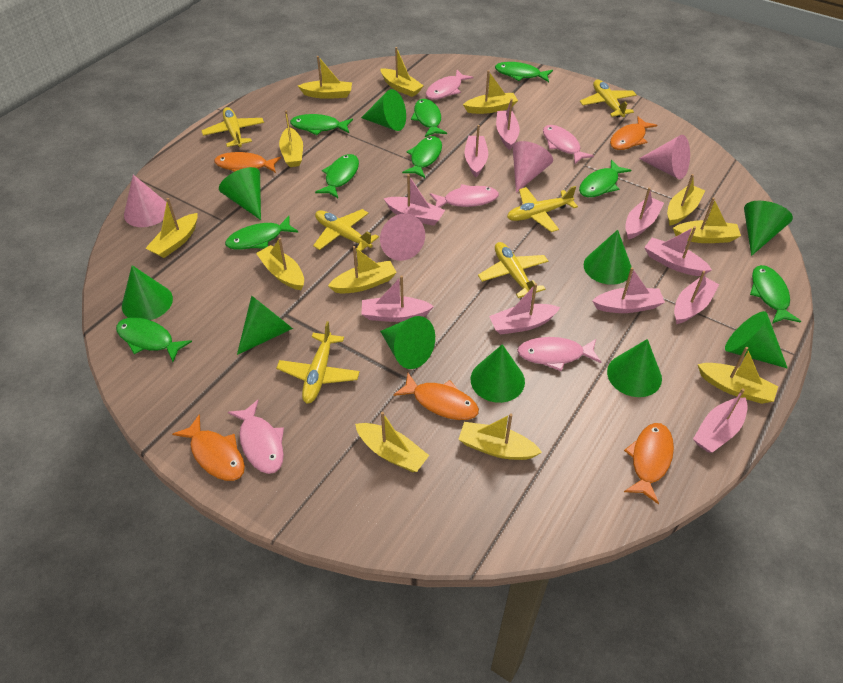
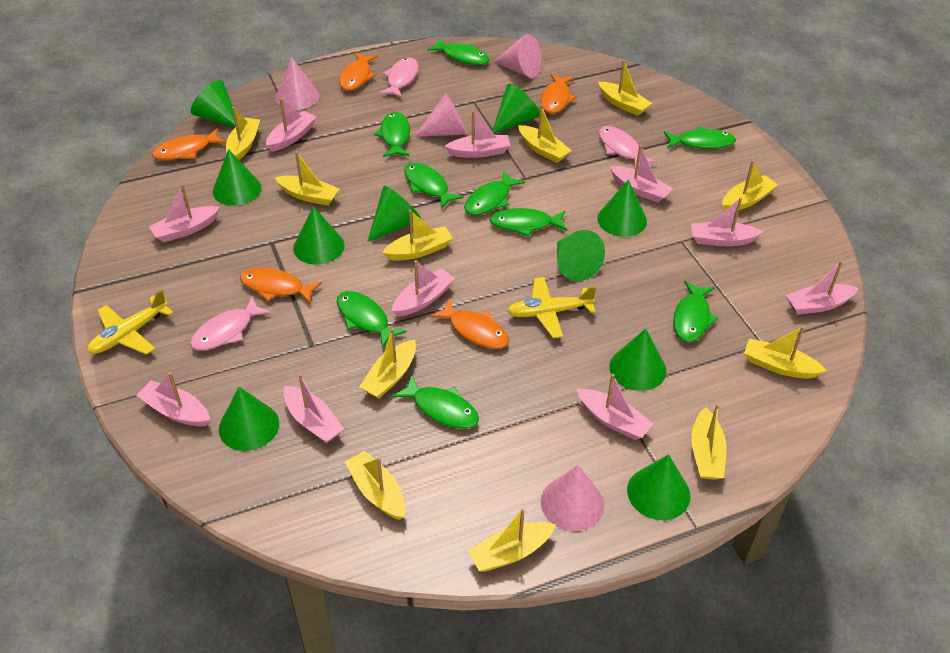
pink fish: 5 -> 3
yellow boat: 12 -> 11
yellow plane: 6 -> 2

